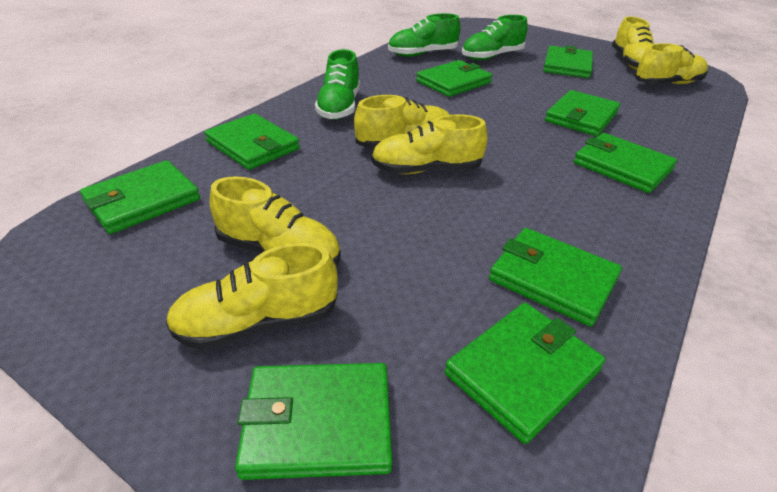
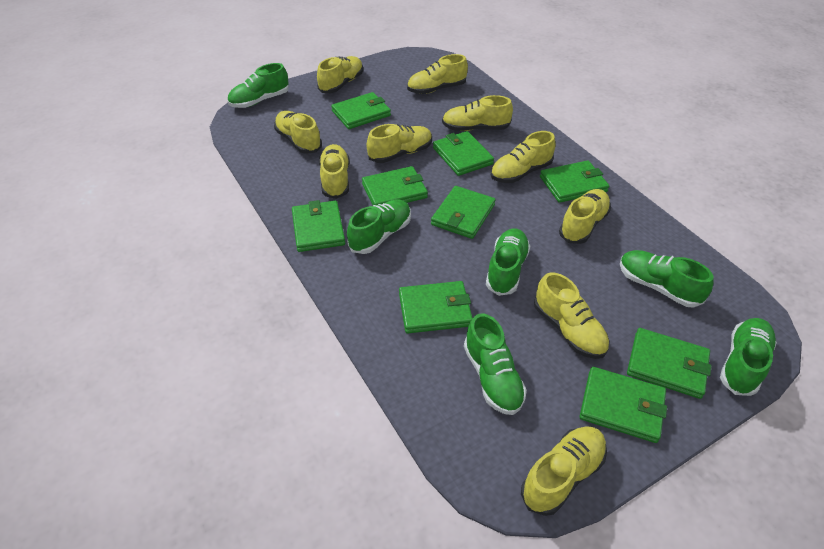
green shoe: 3 -> 6
yellow shoe: 6 -> 10

